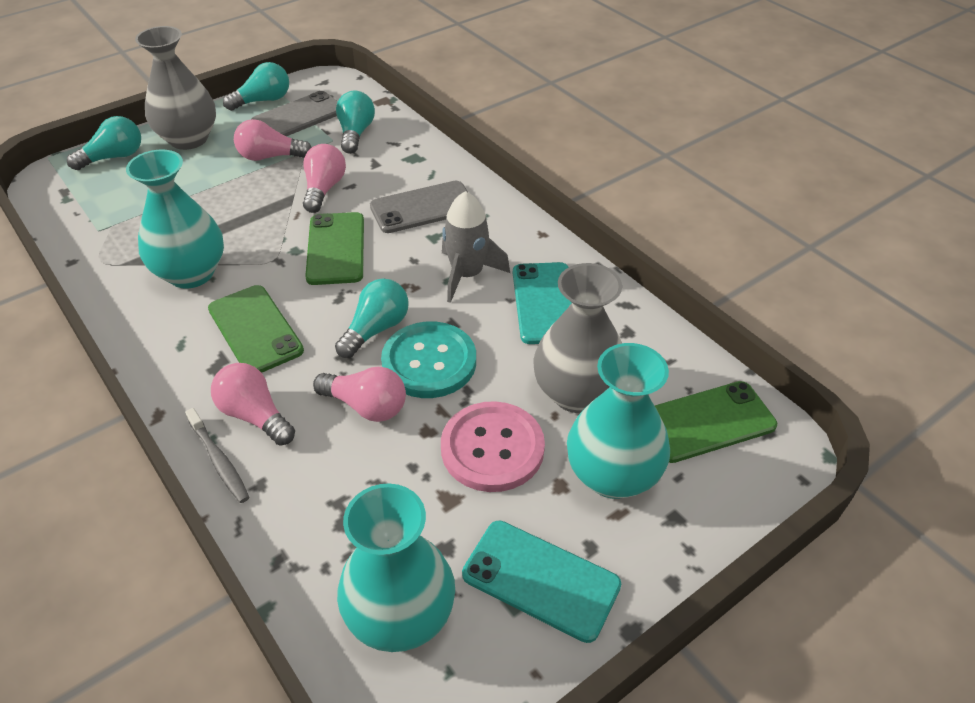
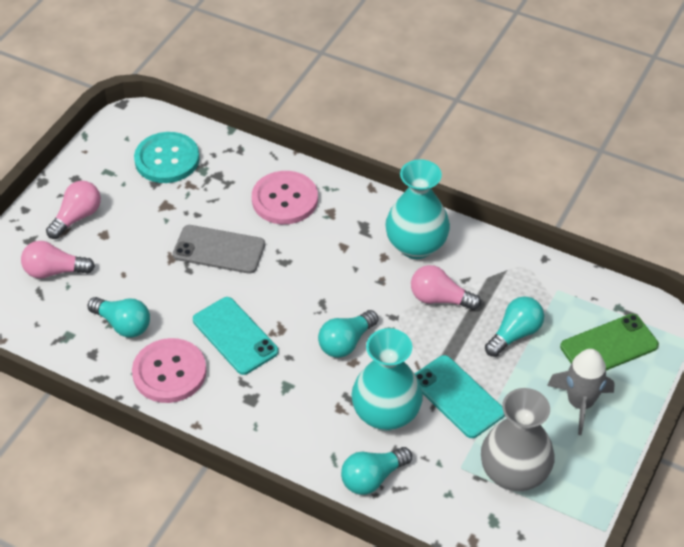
green phone: 3 -> 1
grey phone: 2 -> 1
grey toothbrush: 1 -> 0
grey vase: 2 -> 1
pink button: 1 -> 2
pink light bulb: 4 -> 3
turquoise vase: 3 -> 2

